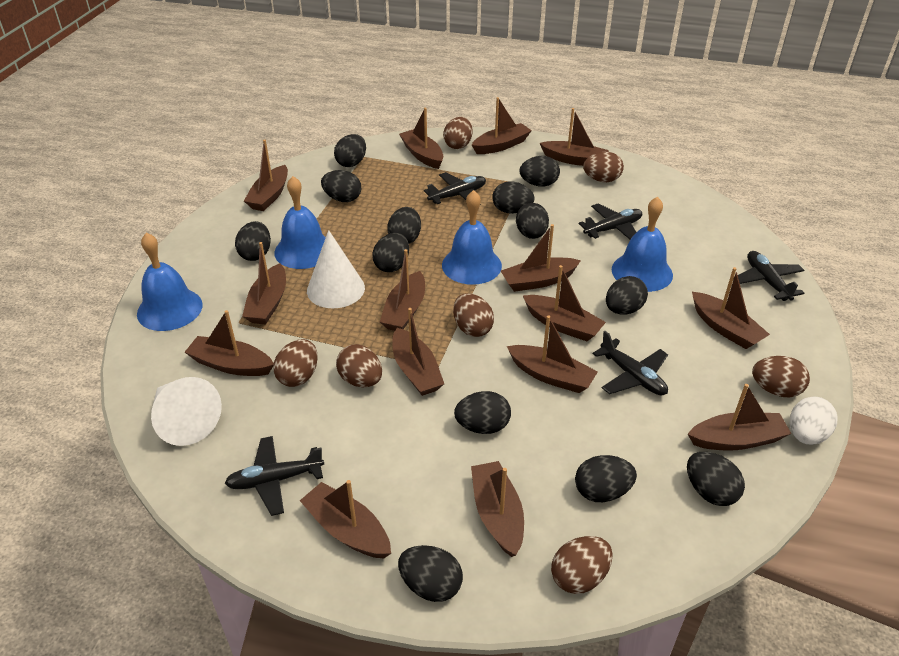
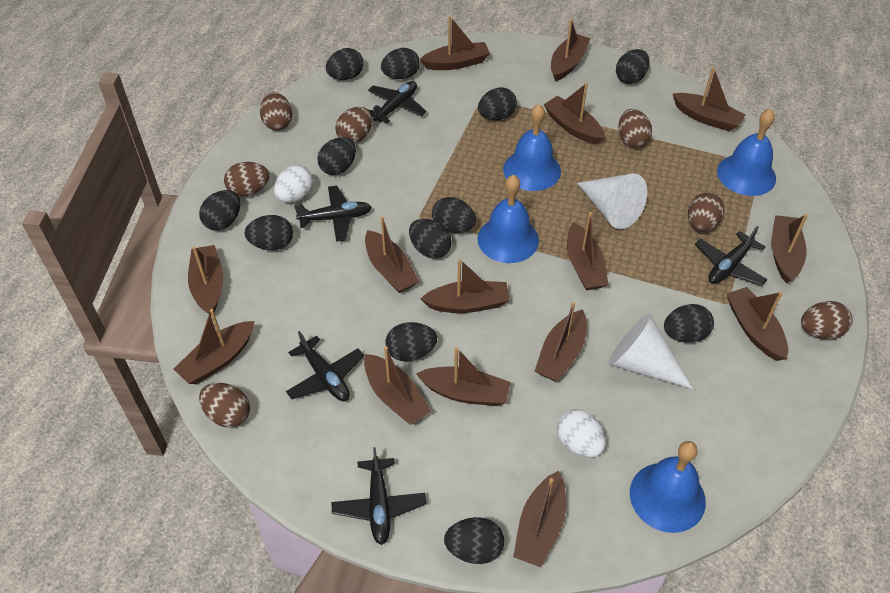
black egg: 13 -> 12
white egg: 1 -> 2

